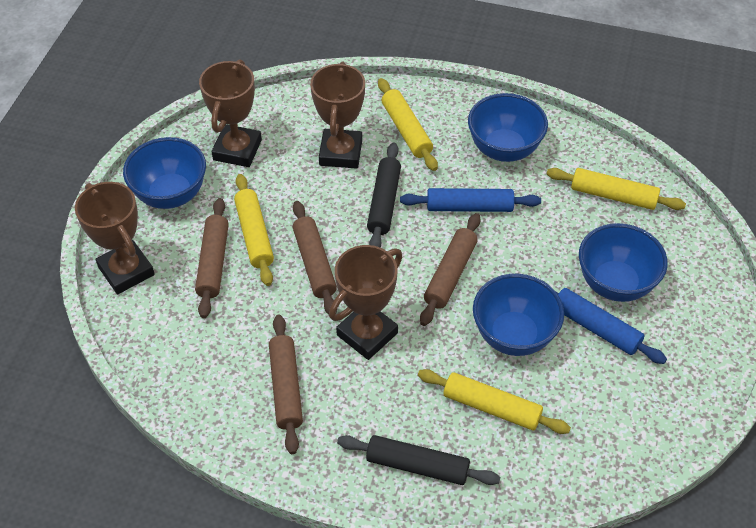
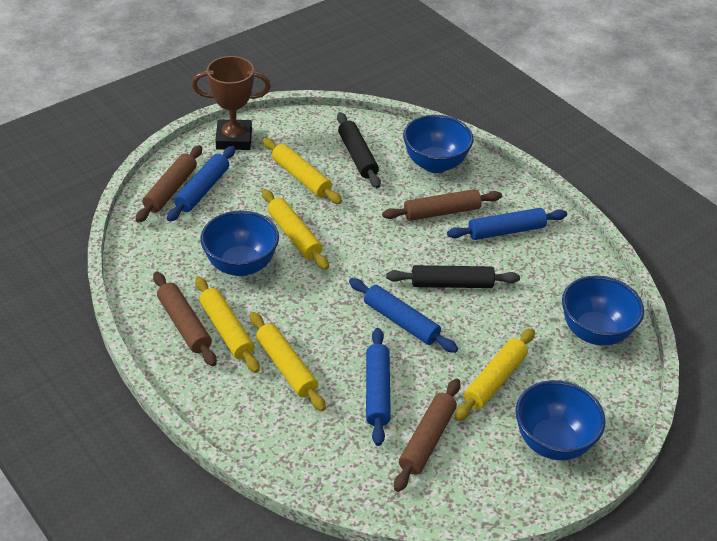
blue rolling pin: 2 -> 4
brown trophy: 4 -> 1
yellow rolling pin: 4 -> 5

